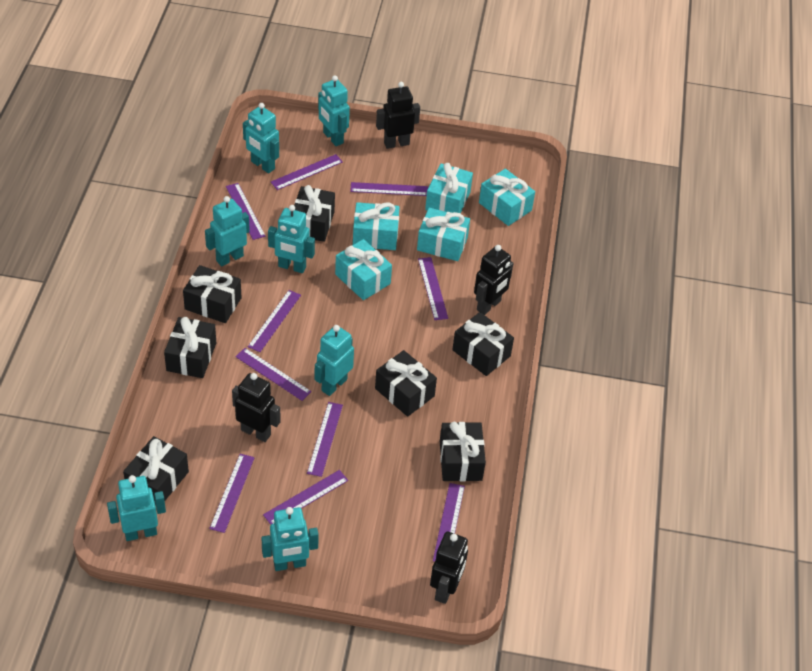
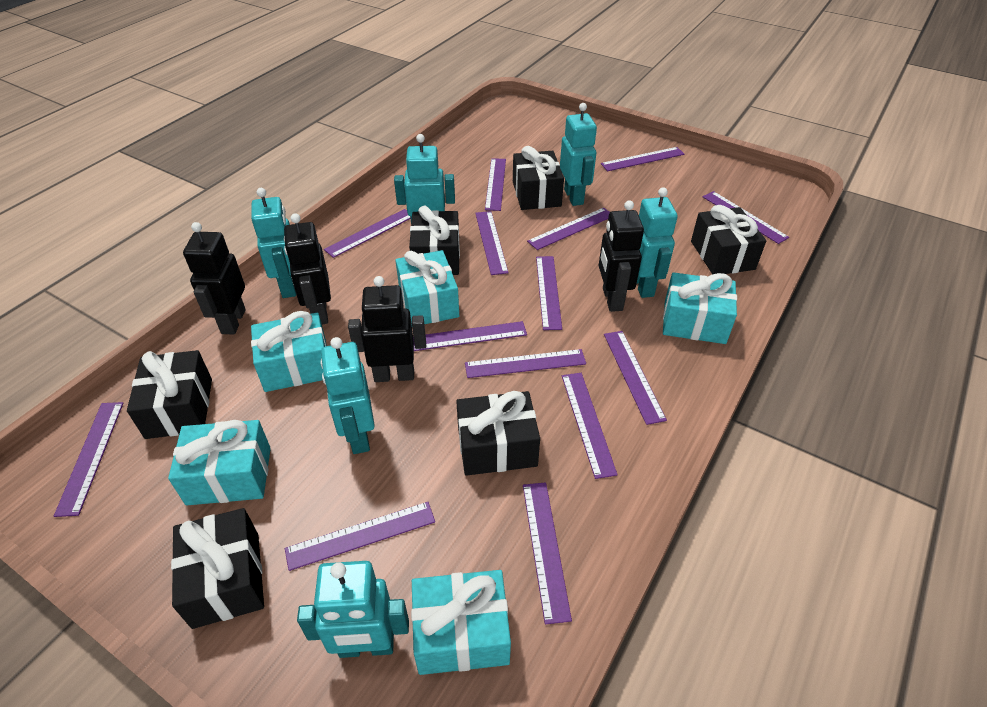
black gift: 7 -> 6
purple ruler: 10 -> 14
turquoise robot: 7 -> 6

